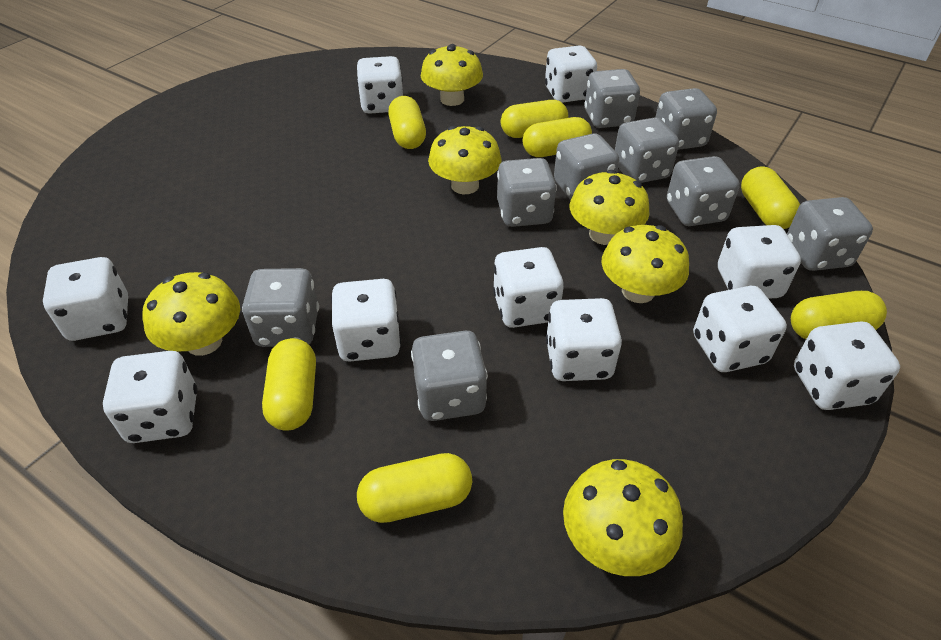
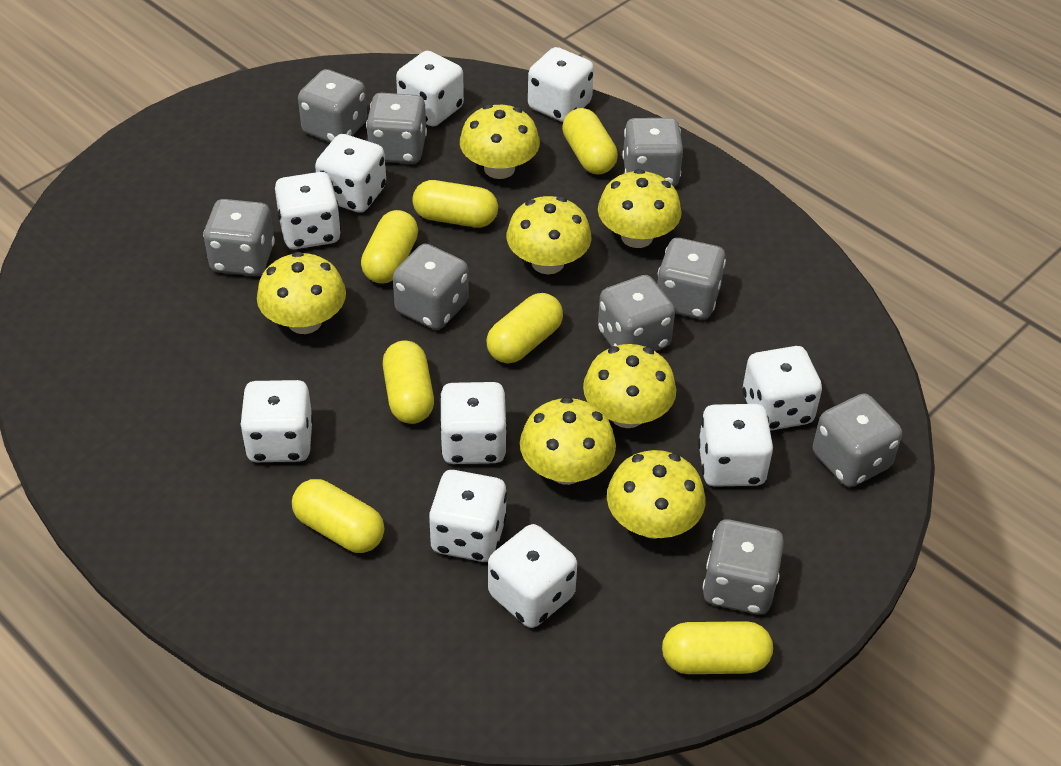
yellow mushroom: 6 -> 7

